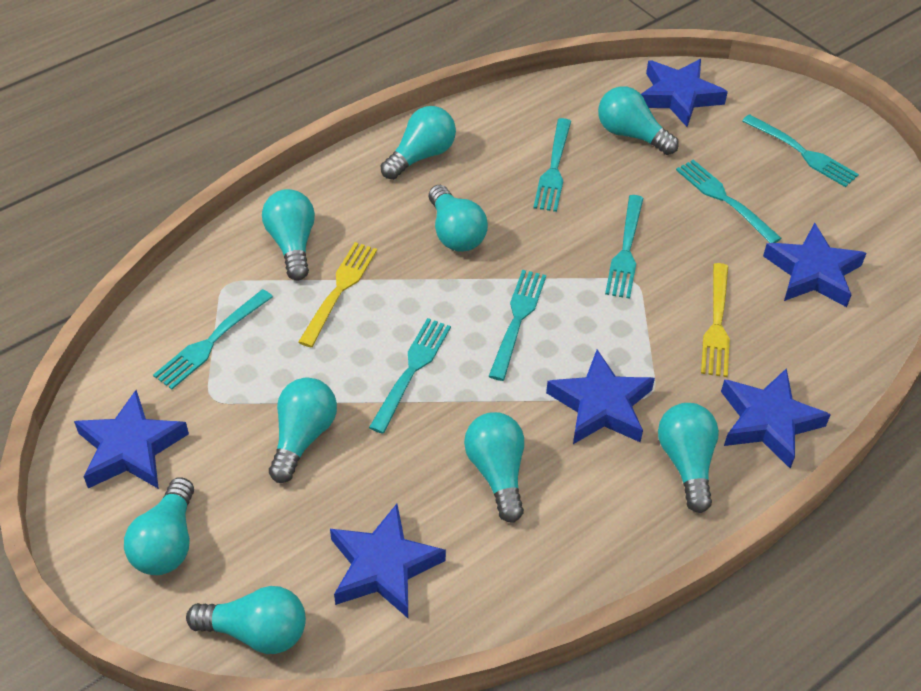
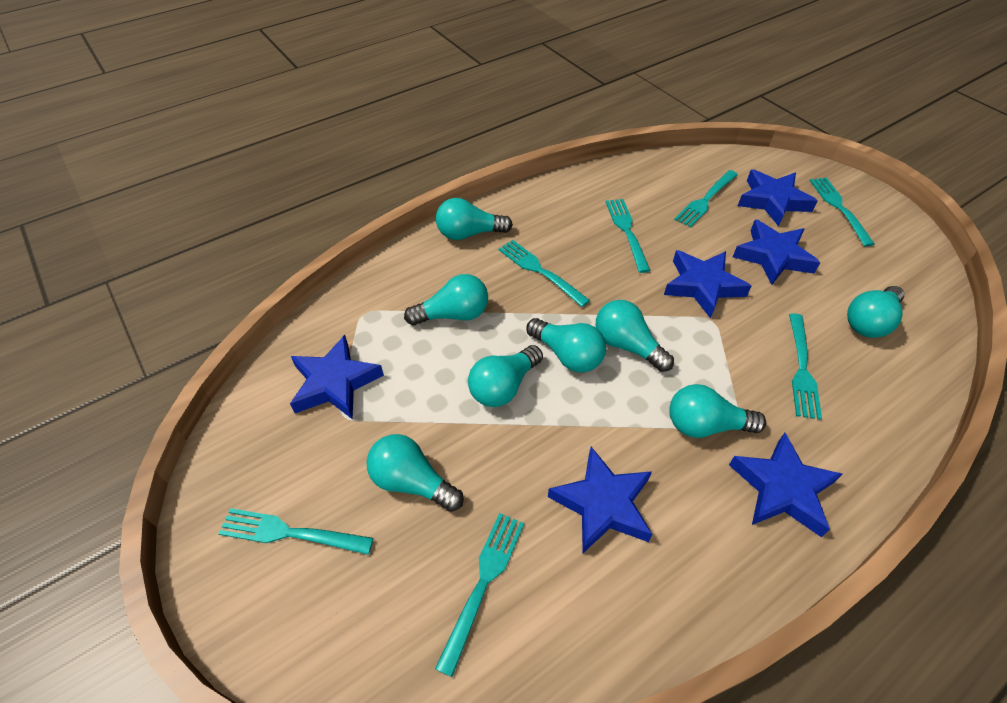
turquoise light bulb: 9 -> 8
yellow fork: 2 -> 0

